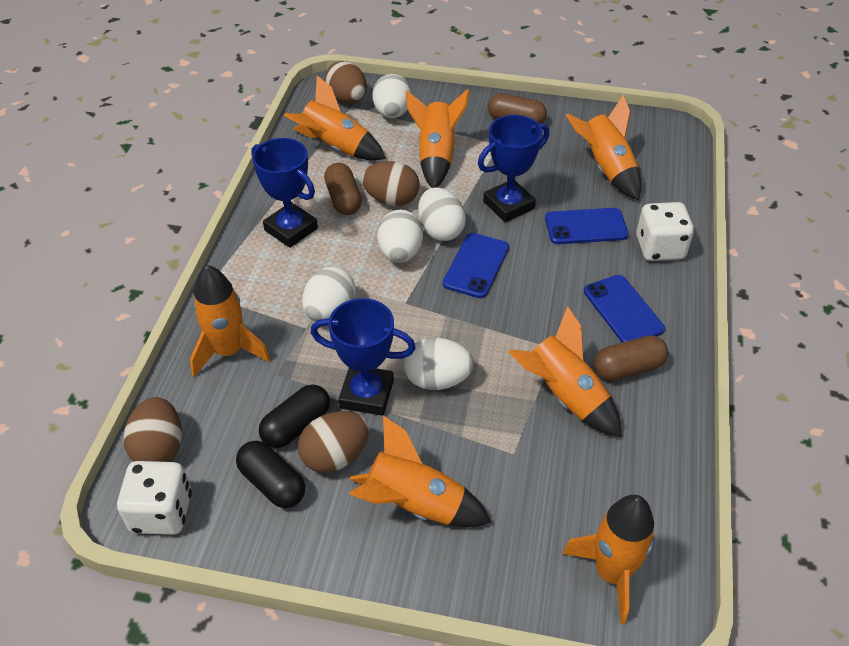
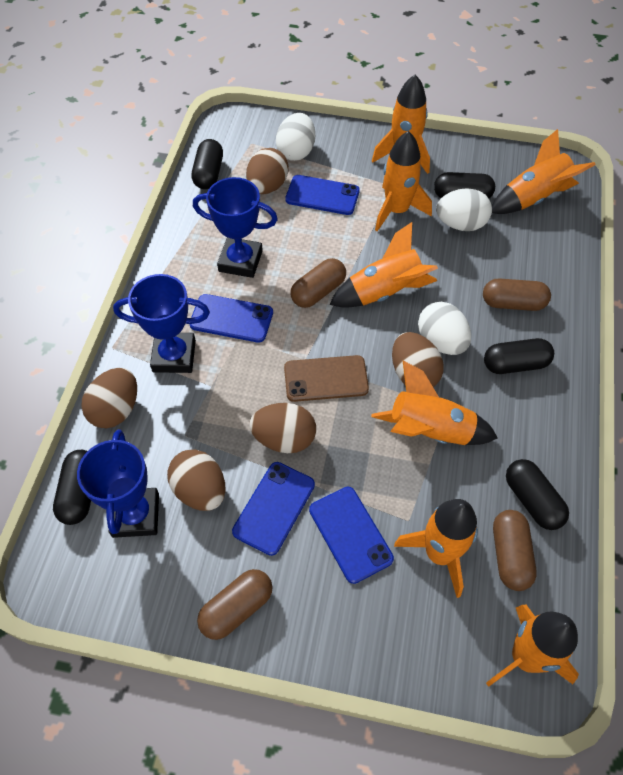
black capsule: 2 -> 5
blue phone: 3 -> 4
brown capsule: 3 -> 4
brown egg: 4 -> 5
brown phone: 0 -> 1
white dice: 2 -> 0
white egg: 5 -> 3

